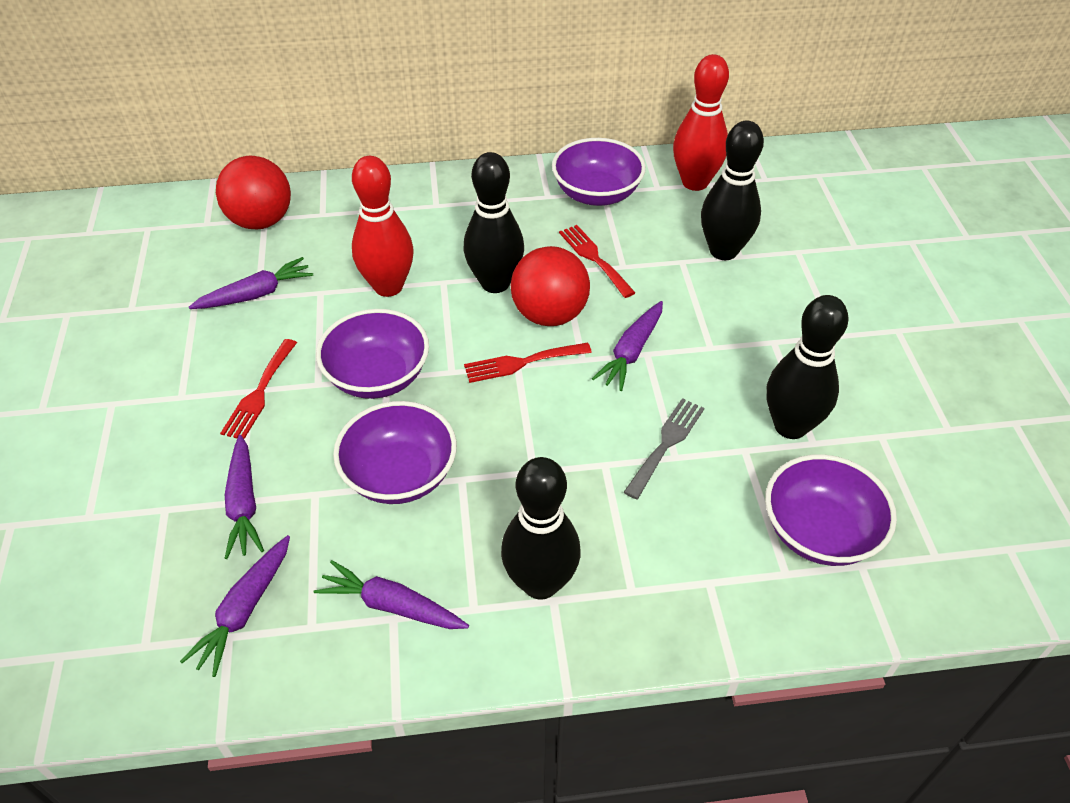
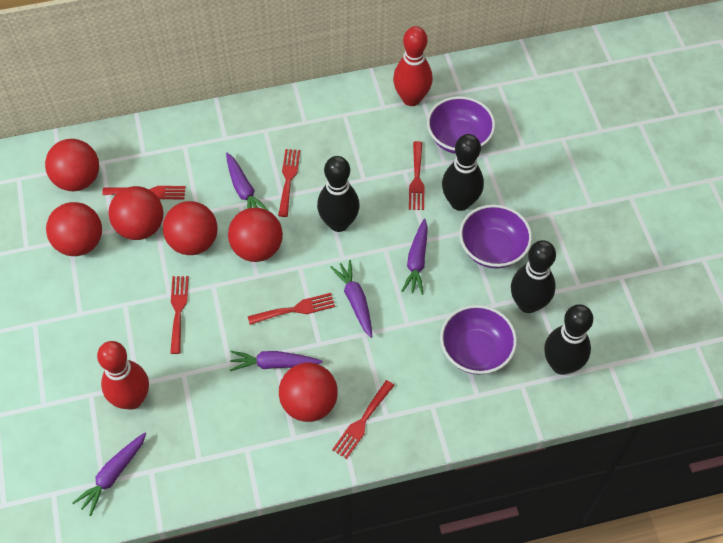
grey fork: 1 -> 0
purple bowl: 4 -> 3
red ball: 2 -> 6
red fork: 3 -> 6

